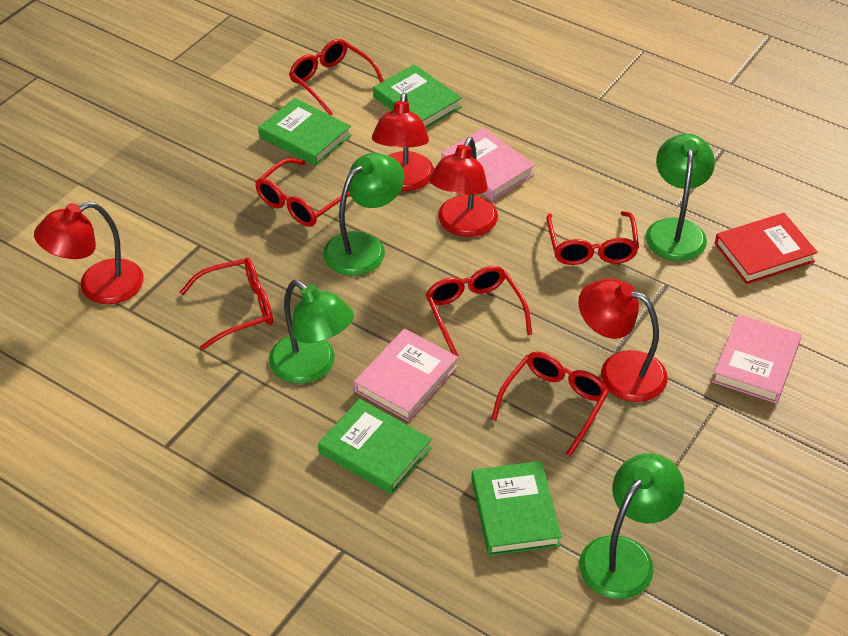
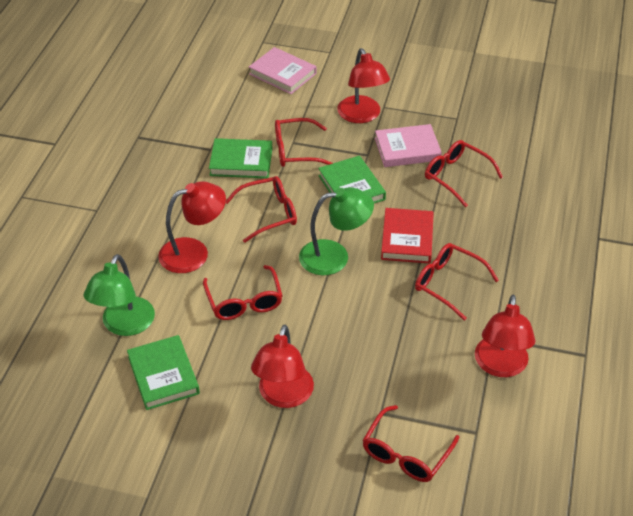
green book: 4 -> 3
green lamp: 4 -> 2
pink book: 3 -> 2

